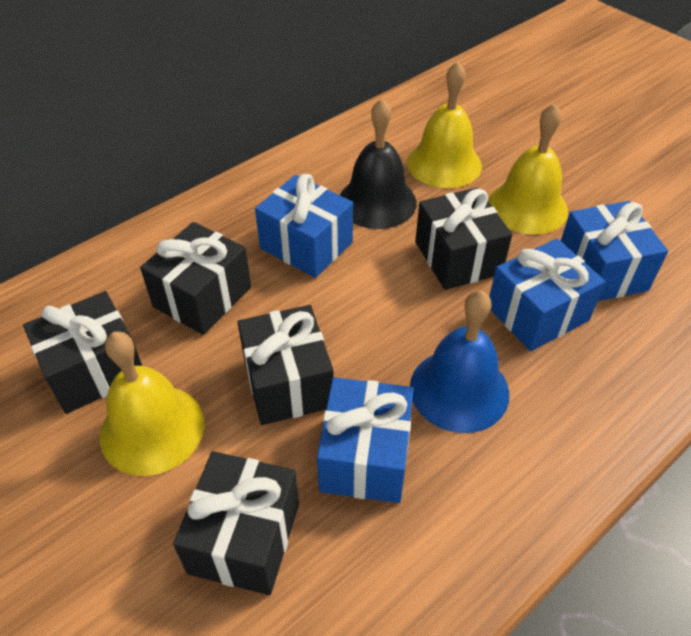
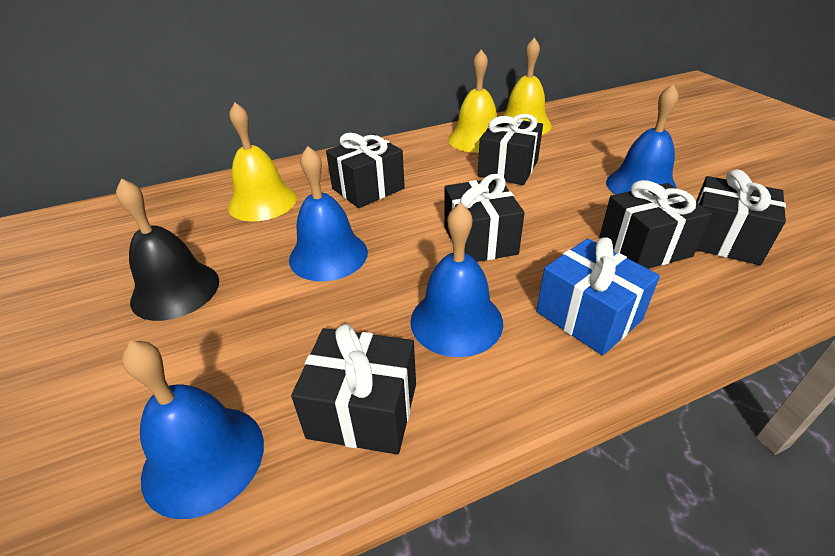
black gift: 5 -> 6
blue bell: 1 -> 4
blue gift: 4 -> 1

